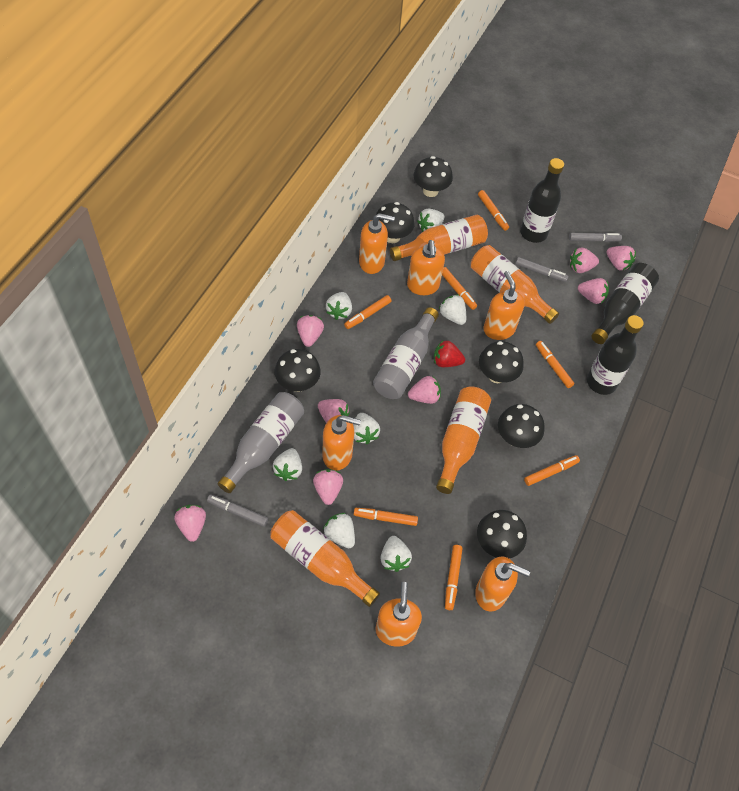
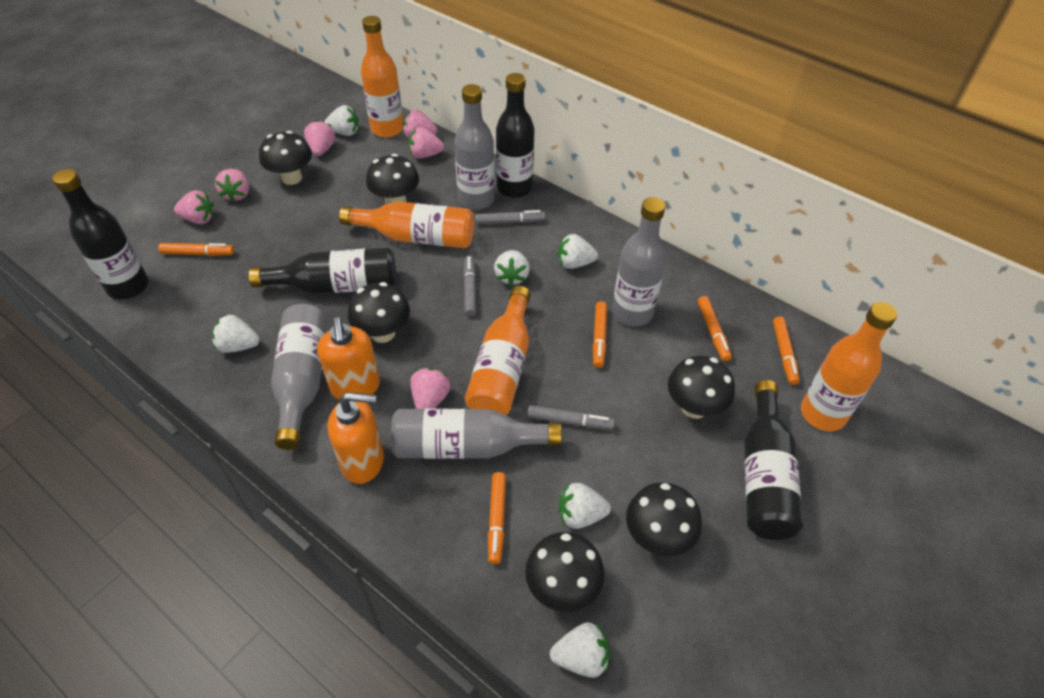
black bottle: 3 -> 4
grey bottle: 2 -> 4
orange marker: 7 -> 5
orange soap dispenser: 6 -> 2
pink strawberry: 8 -> 6
red strawberry: 1 -> 0
white strawberry: 7 -> 6

